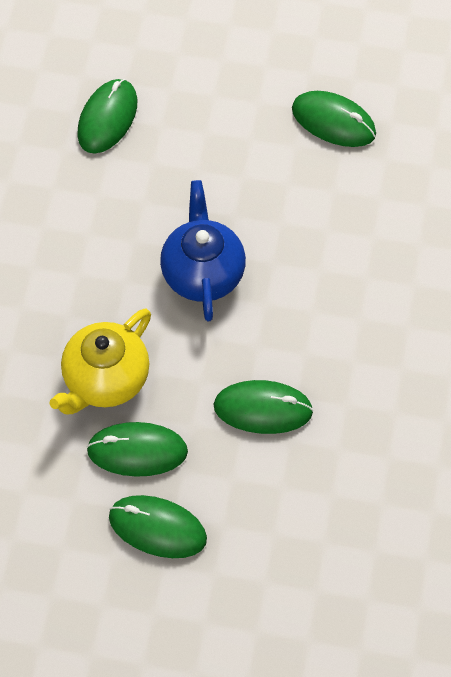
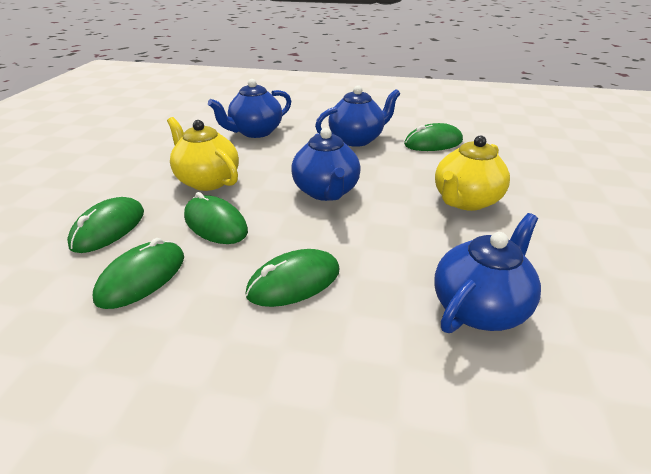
blue teapot: 1 -> 4
yellow teapot: 1 -> 2

